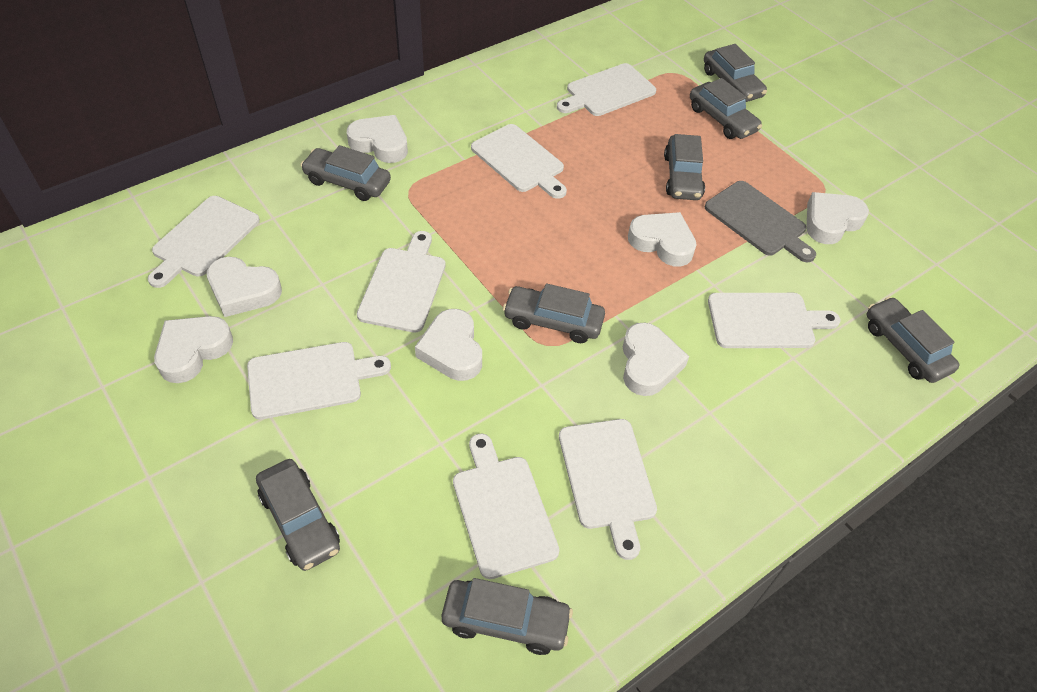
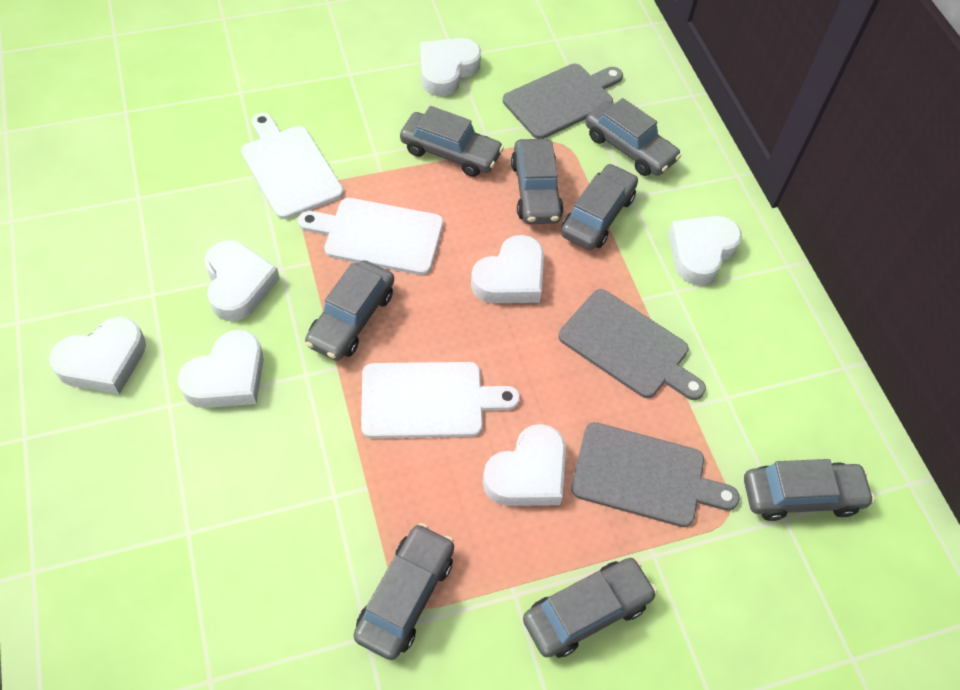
grey cutting board: 1 -> 3
white cutting board: 8 -> 3

